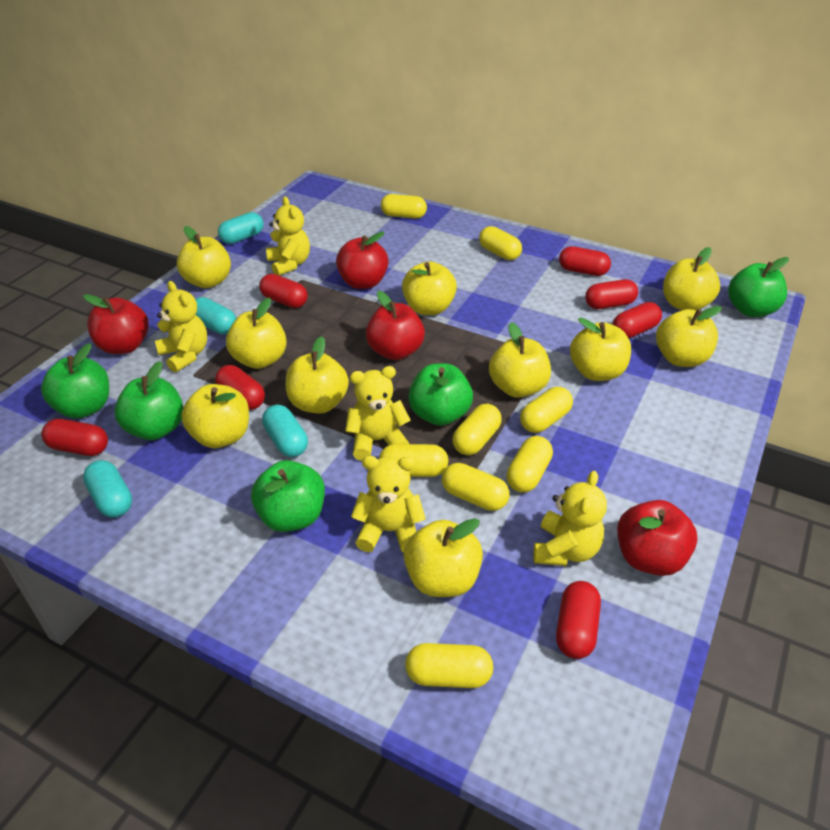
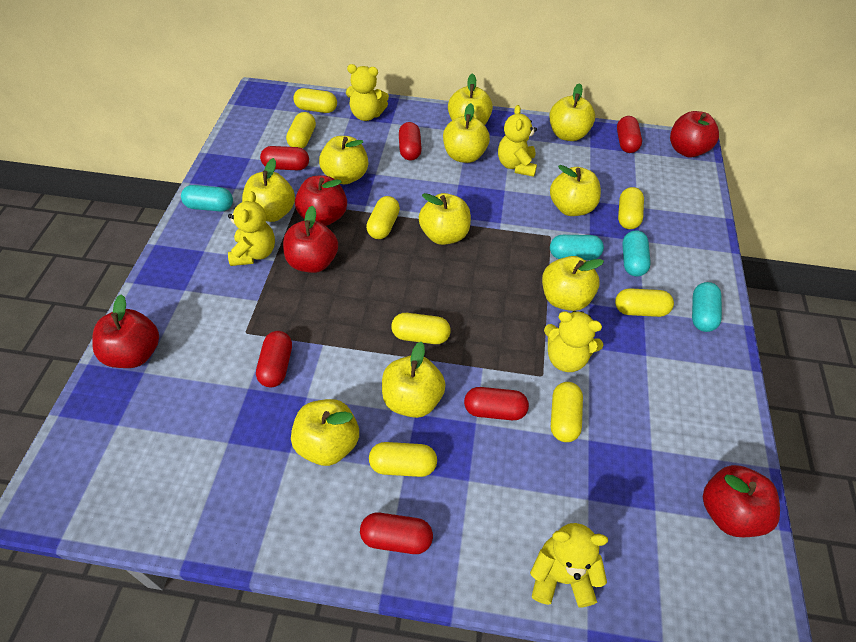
green apple: 5 -> 0
red apple: 4 -> 5
red capsule: 7 -> 6

